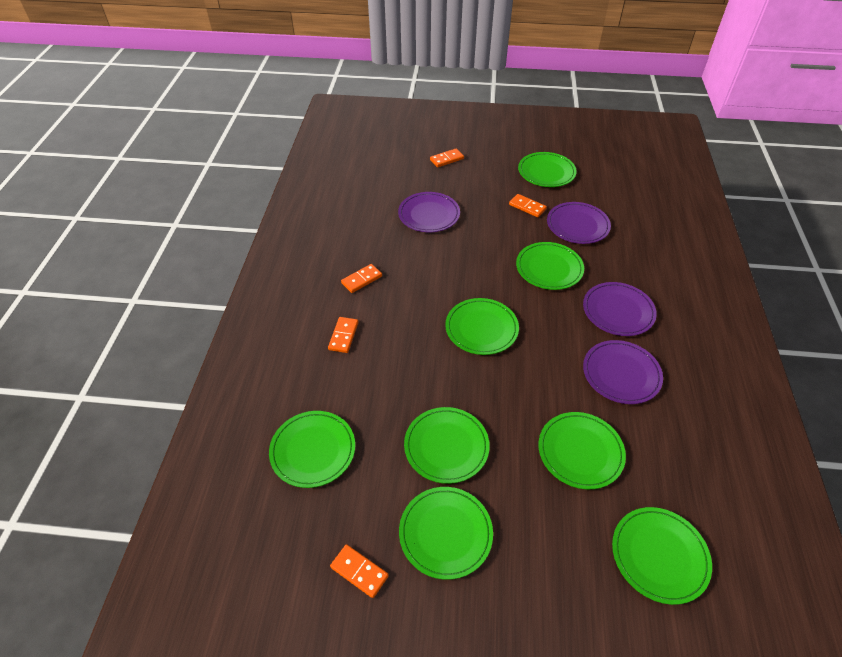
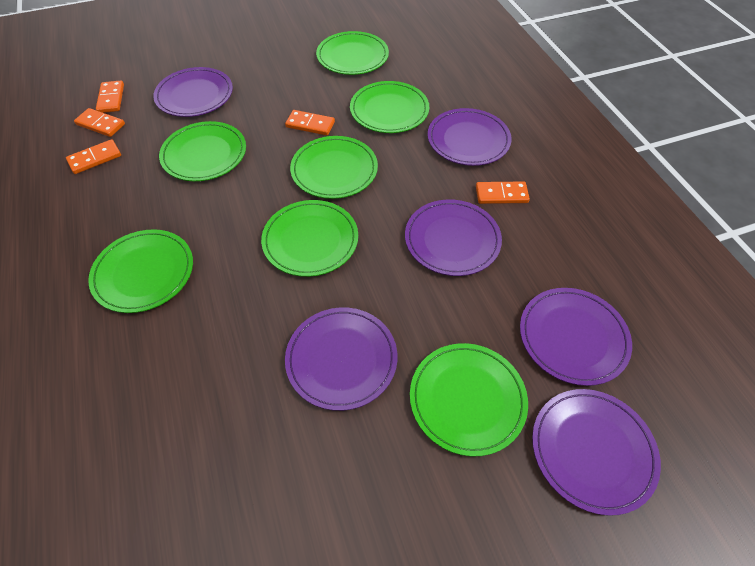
green plate: 8 -> 7
purple plate: 4 -> 6

